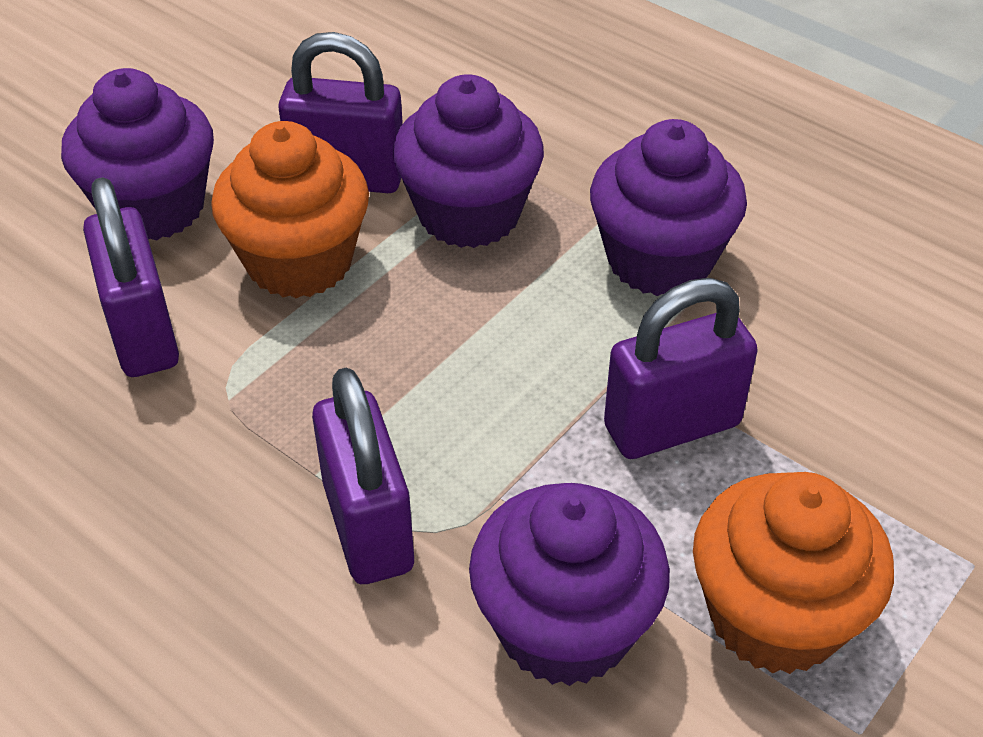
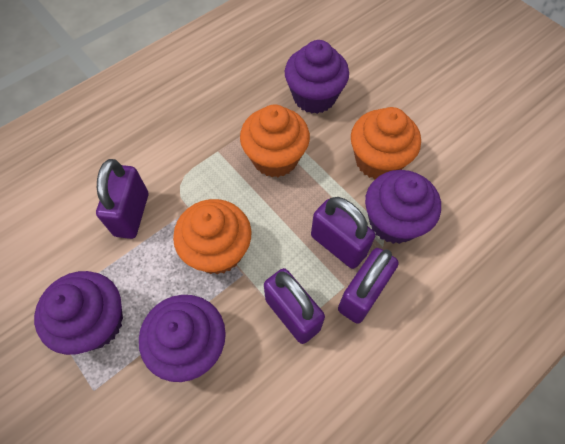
orange cupcake: 2 -> 3

